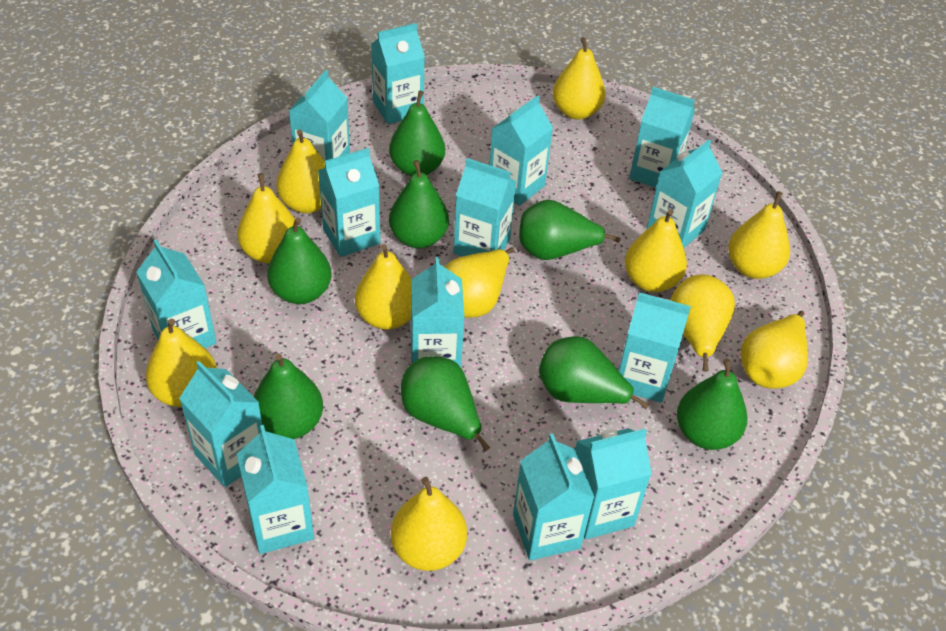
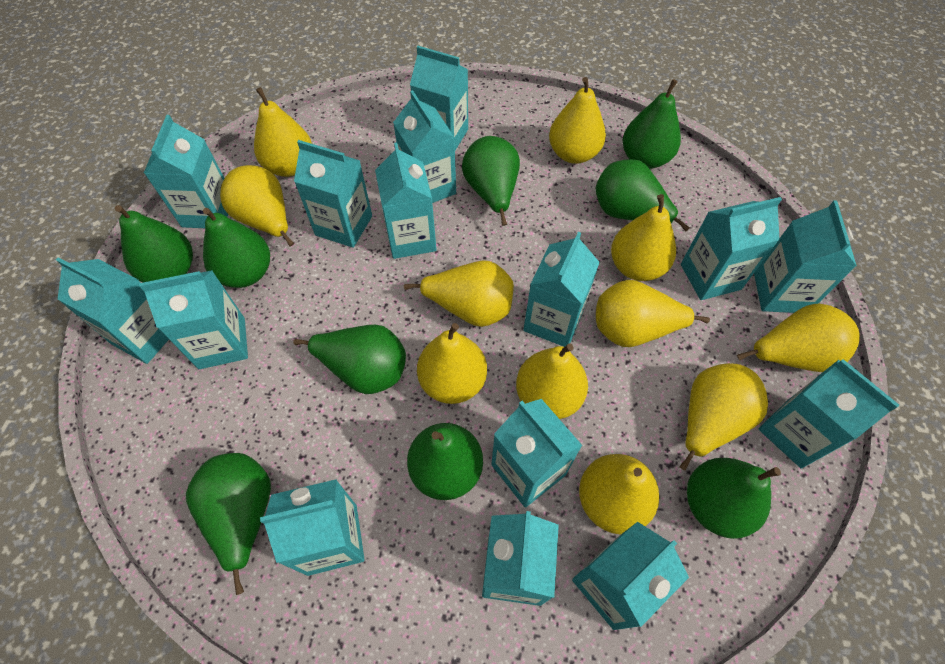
green pear: 8 -> 9
turquoise carton: 14 -> 15

